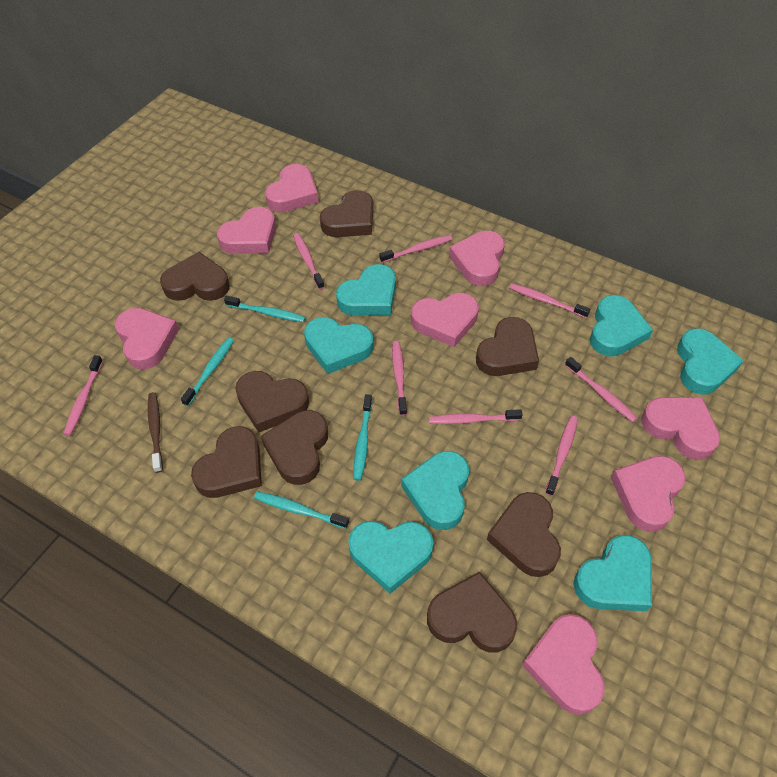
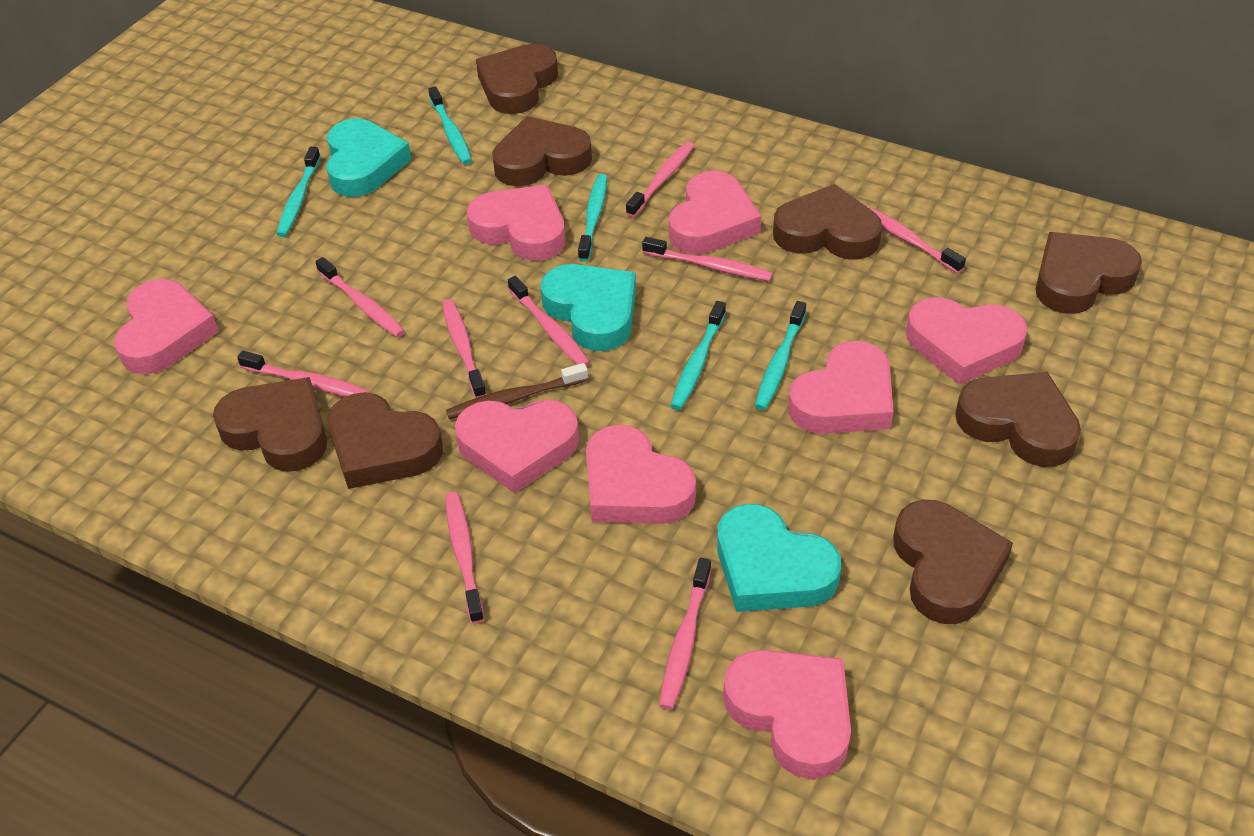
pink toothbrush: 8 -> 9
turquoise heart: 7 -> 3
turquoise toothbrush: 4 -> 5

